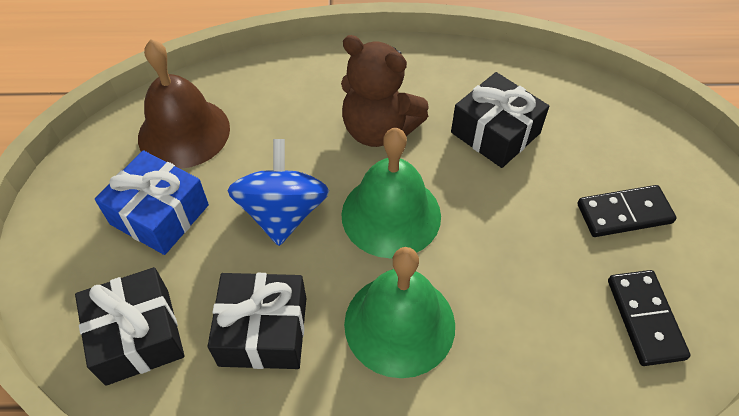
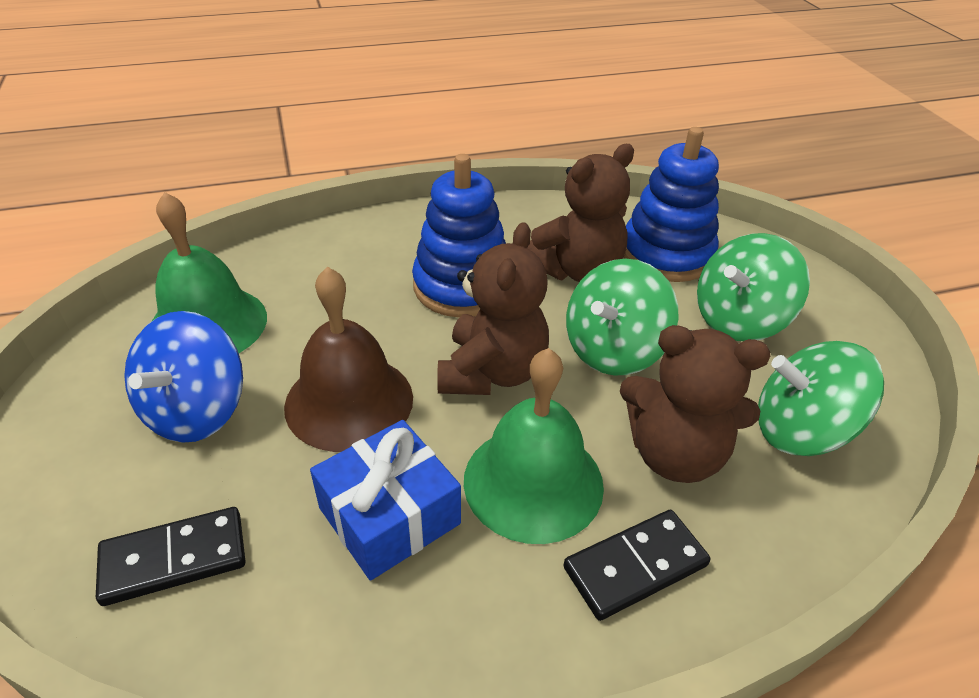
black gift: 3 -> 0
blue stacking toy: 0 -> 2
brown teddy bear: 1 -> 3
green spinning top: 0 -> 3

